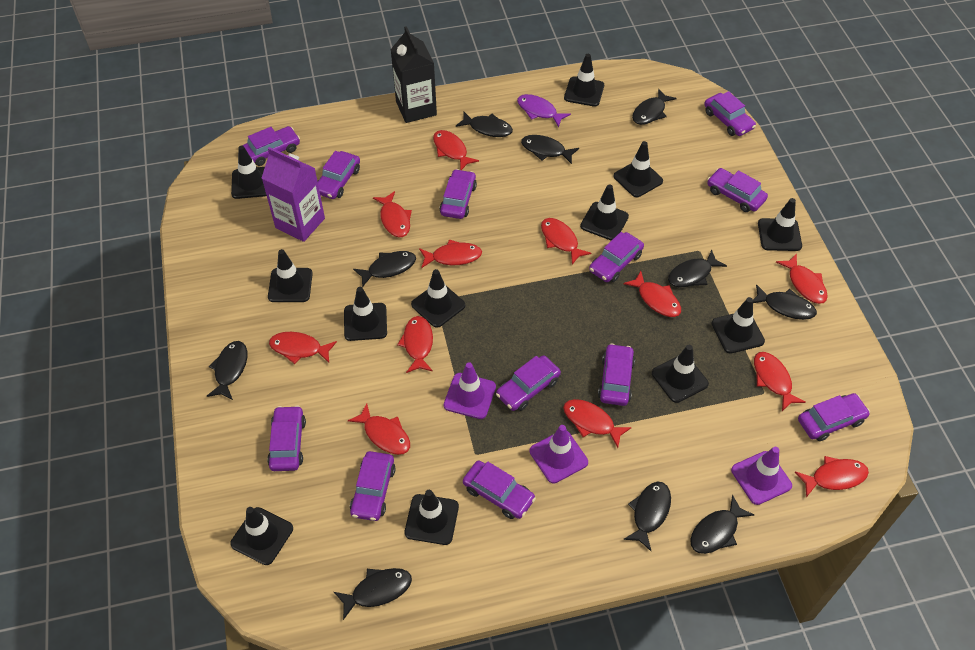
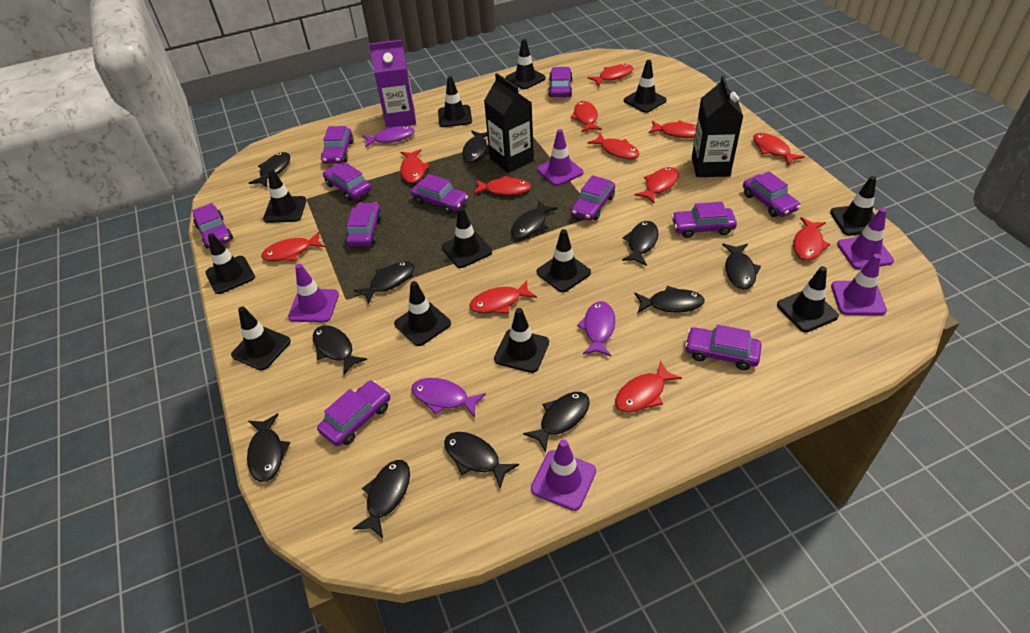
black carton: 1 -> 2
black fish: 10 -> 12
purple car: 12 -> 11
purple fish: 1 -> 3
purple traffic cone: 3 -> 5

